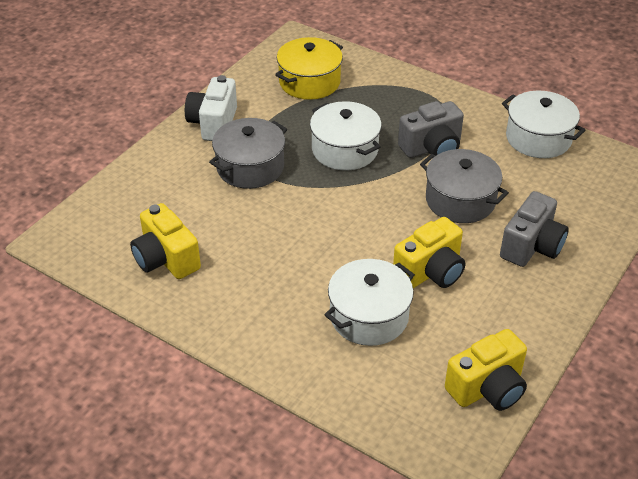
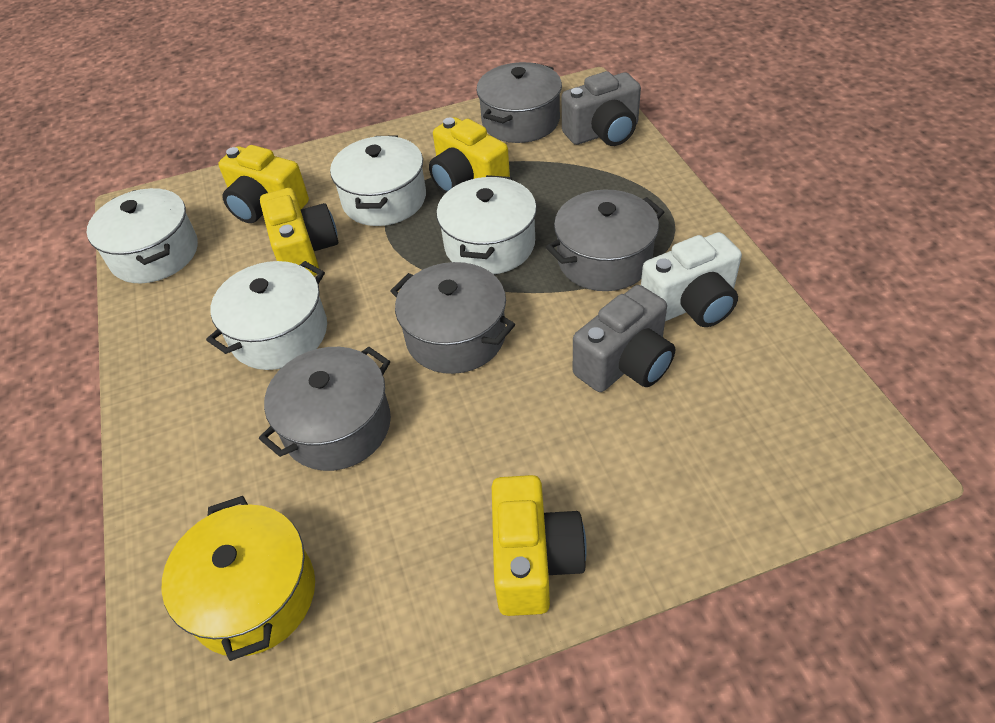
grey pot: 2 -> 4
white pot: 3 -> 4
yellow camera: 3 -> 4

